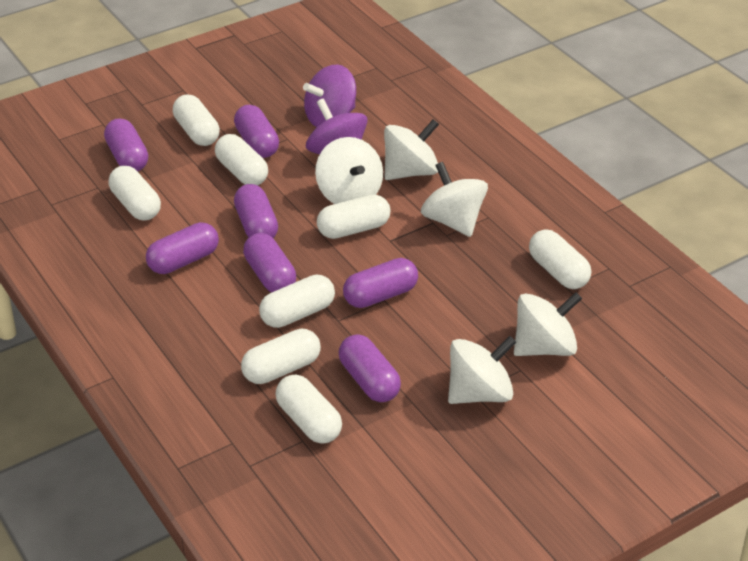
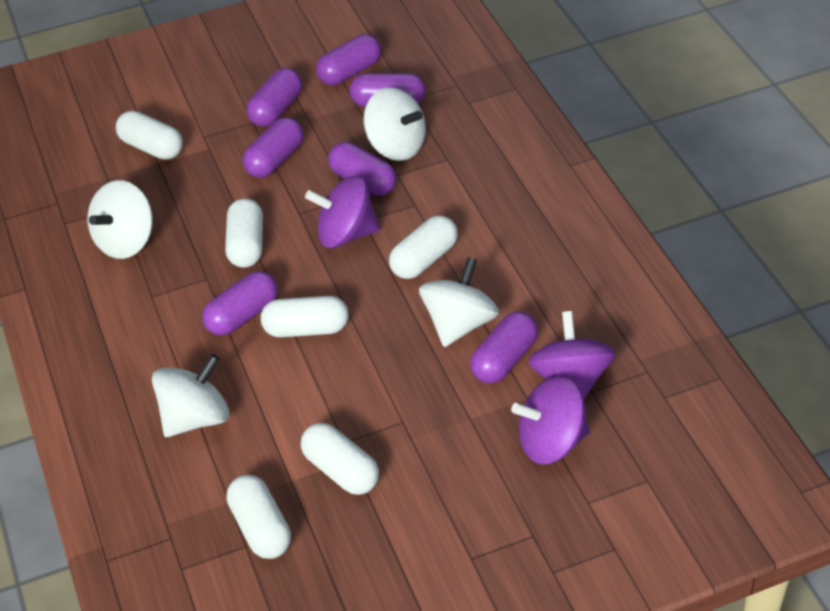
purple spinning top: 2 -> 3
white capsule: 8 -> 6
white spinning top: 5 -> 4

